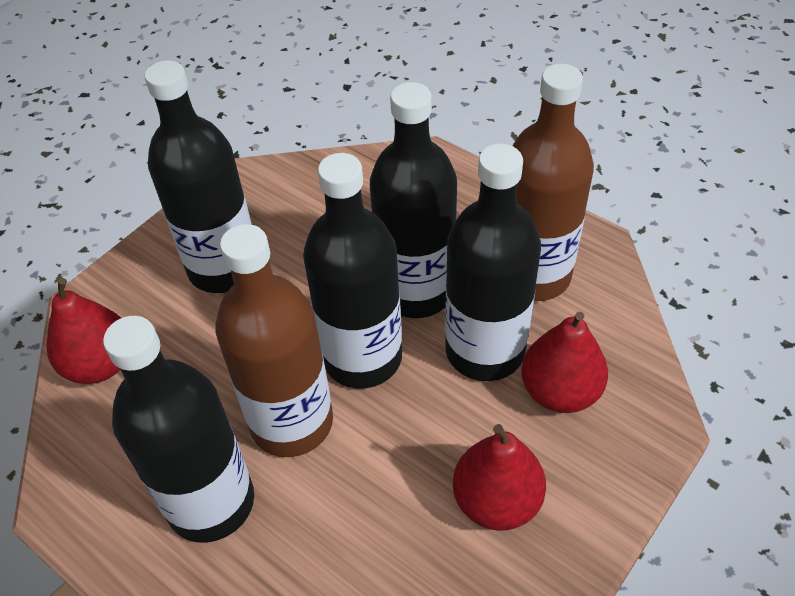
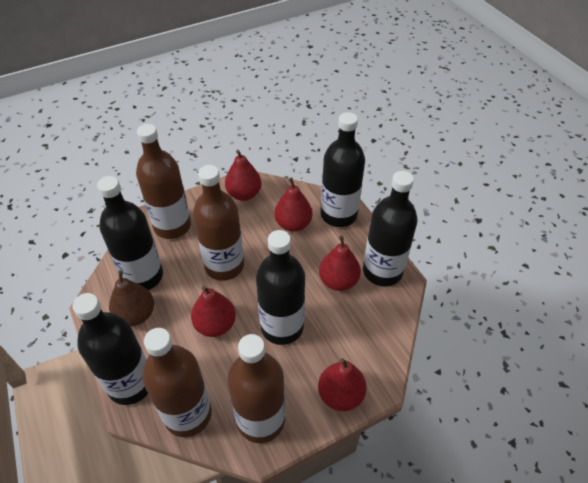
brown bottle: 2 -> 4
brown pear: 0 -> 1
red pear: 3 -> 5

